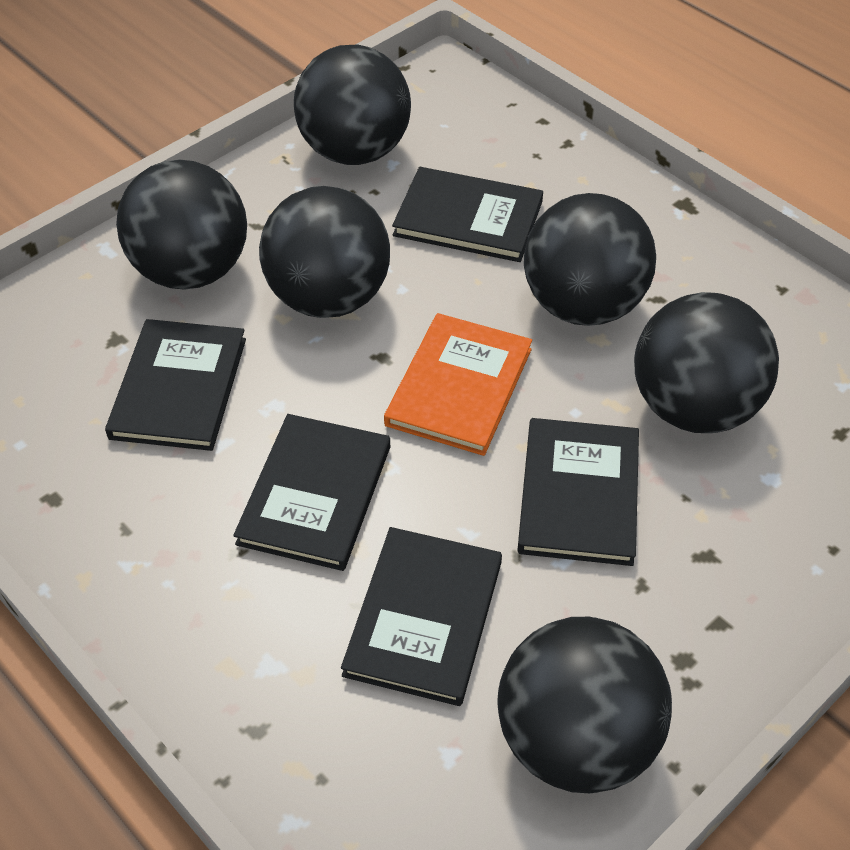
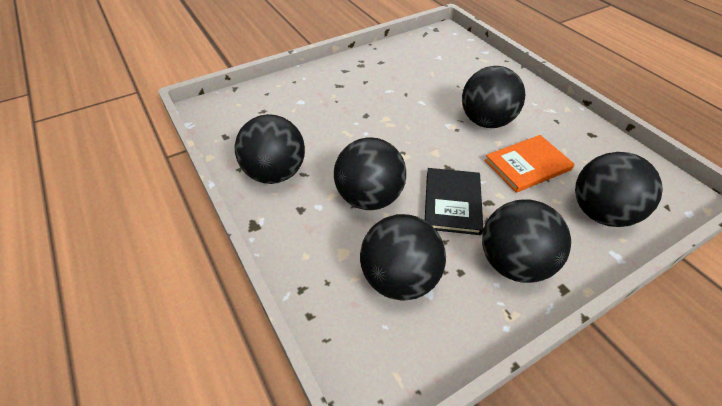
black book: 5 -> 1

